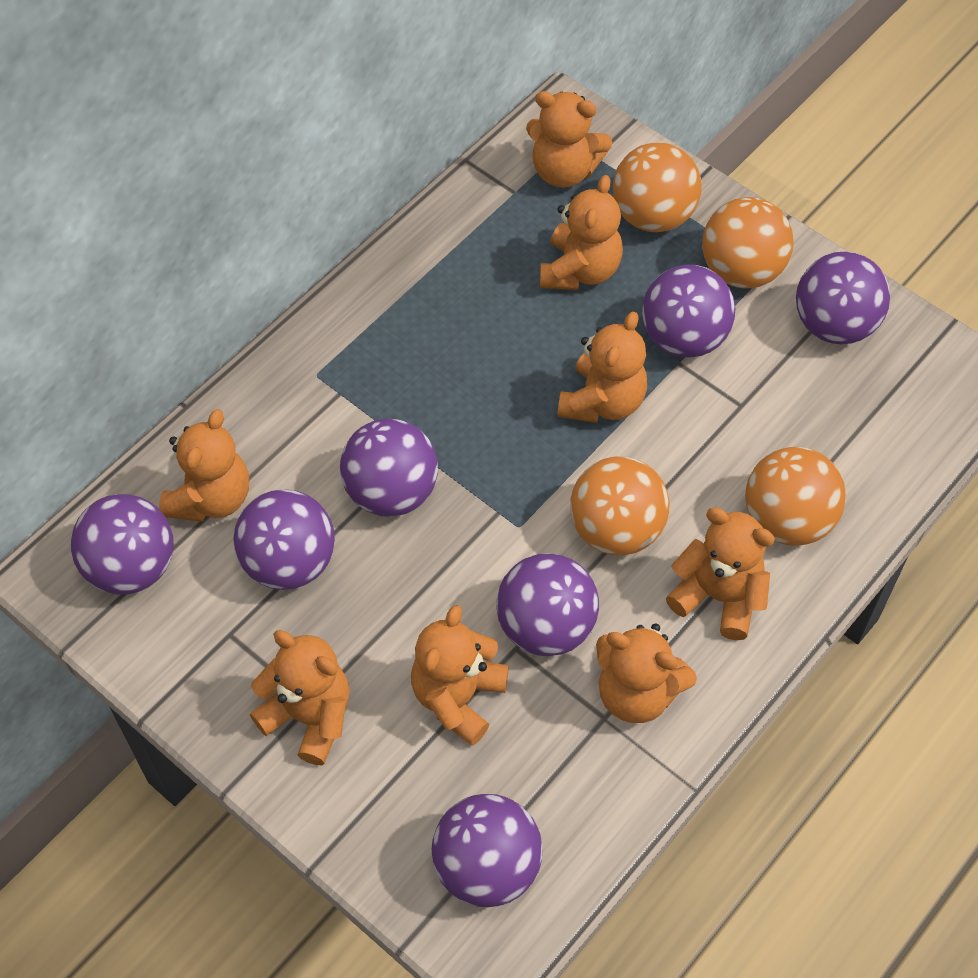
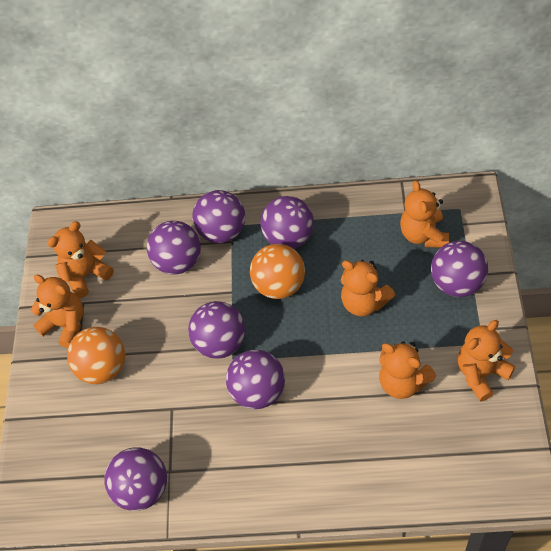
orange ball: 4 -> 2
orange teddy bear: 8 -> 6

